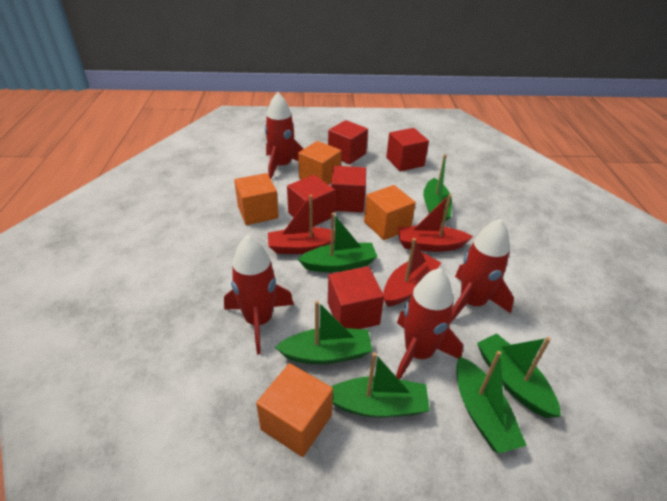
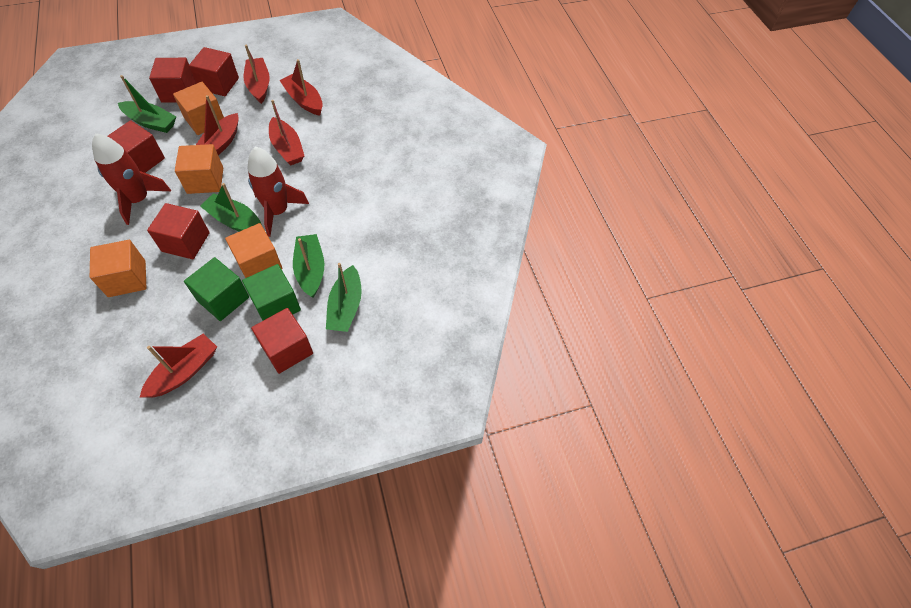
green boat: 6 -> 4
green cube: 0 -> 2
red boat: 3 -> 5
red rocket: 4 -> 2

